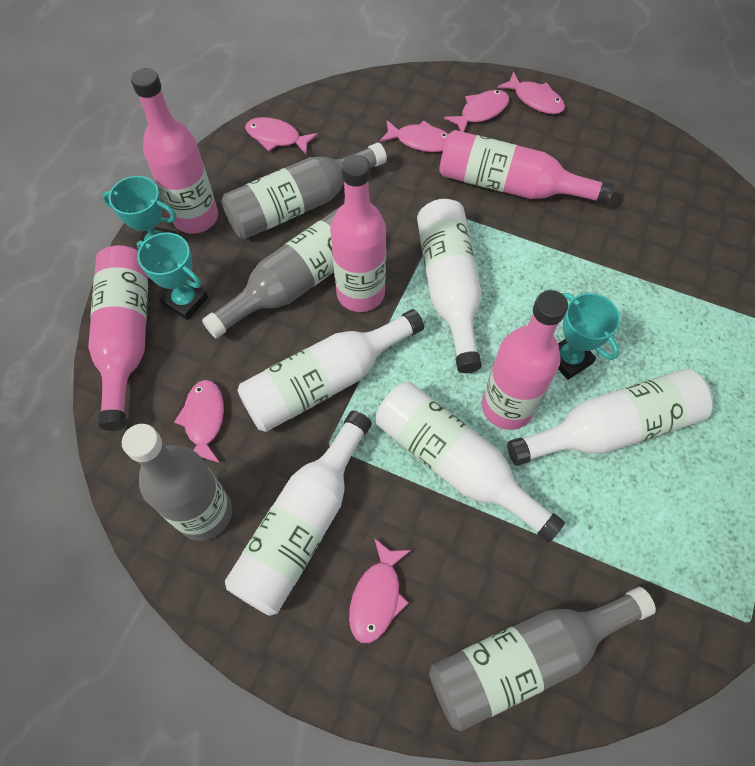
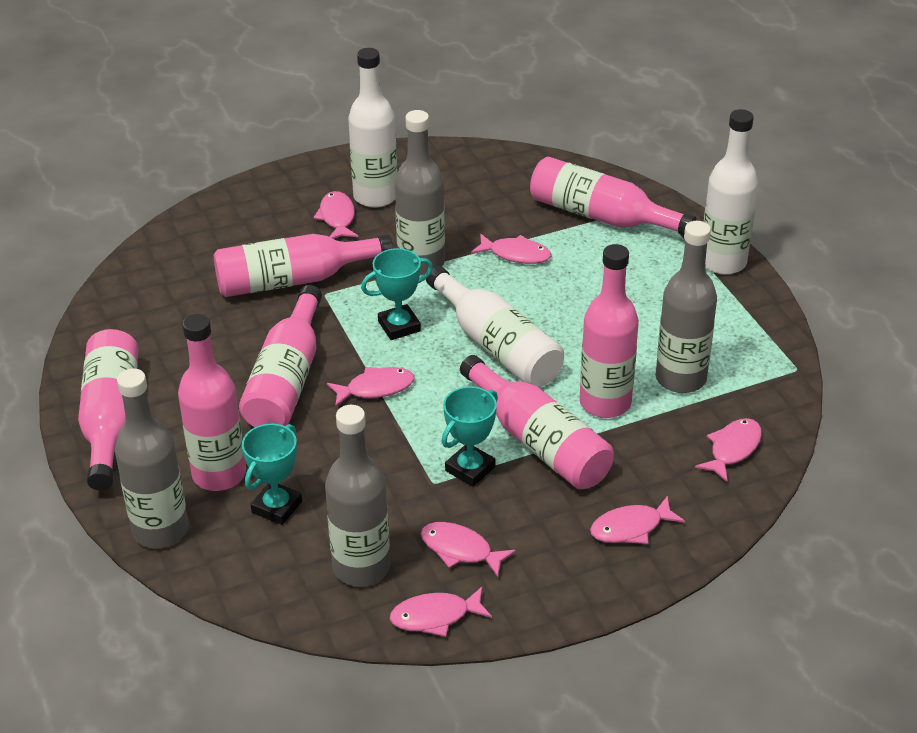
pink bottle: 5 -> 7
pink fish: 6 -> 7
white bottle: 5 -> 3

